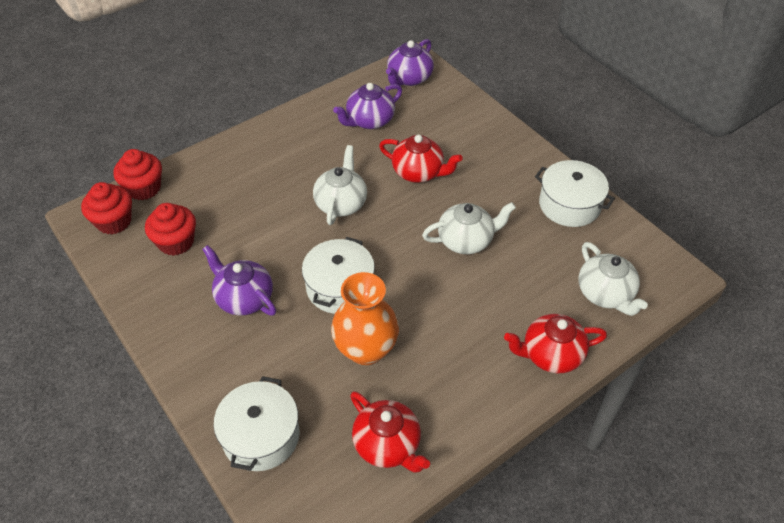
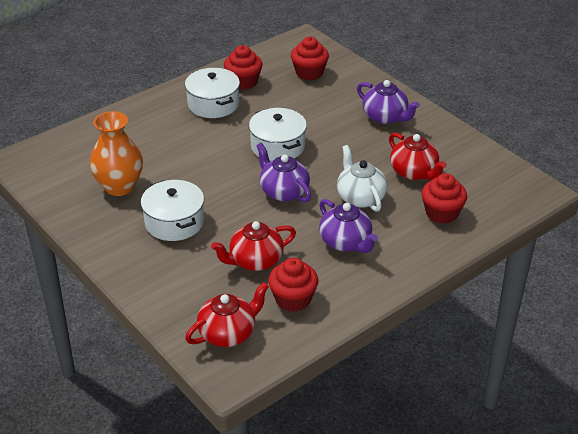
red cupcake: 3 -> 4
white teapot: 3 -> 1

